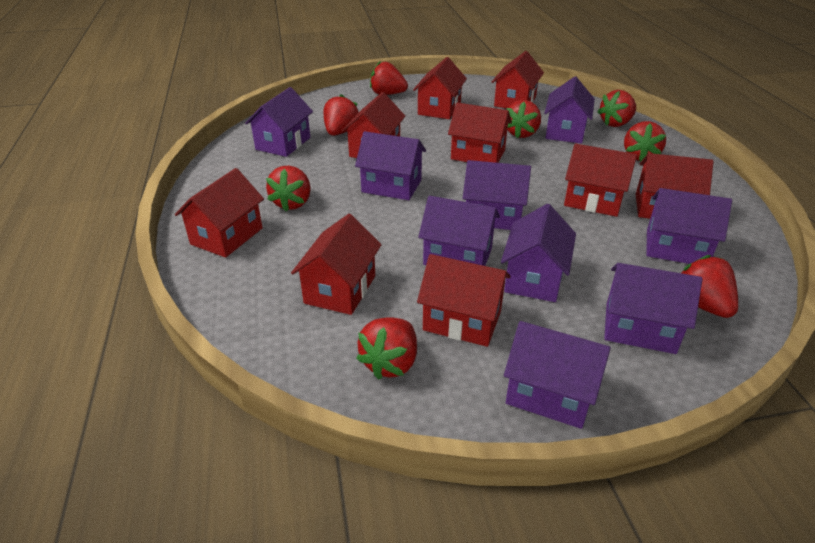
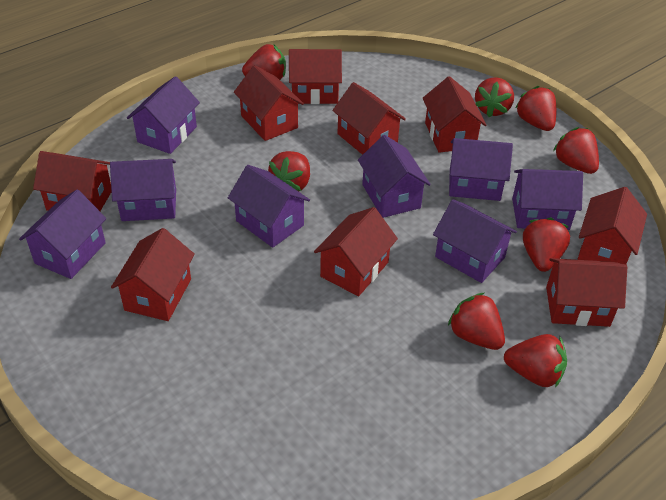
purple house: 9 -> 8

